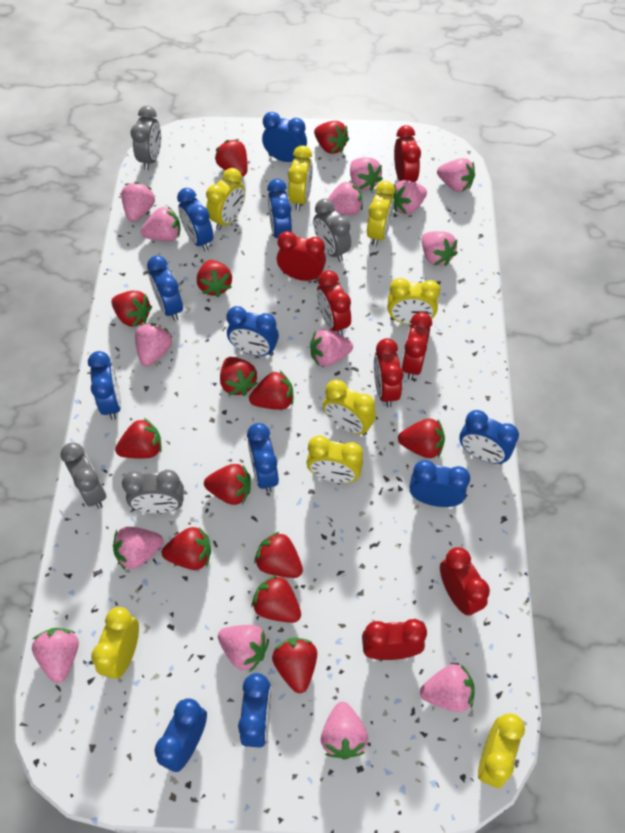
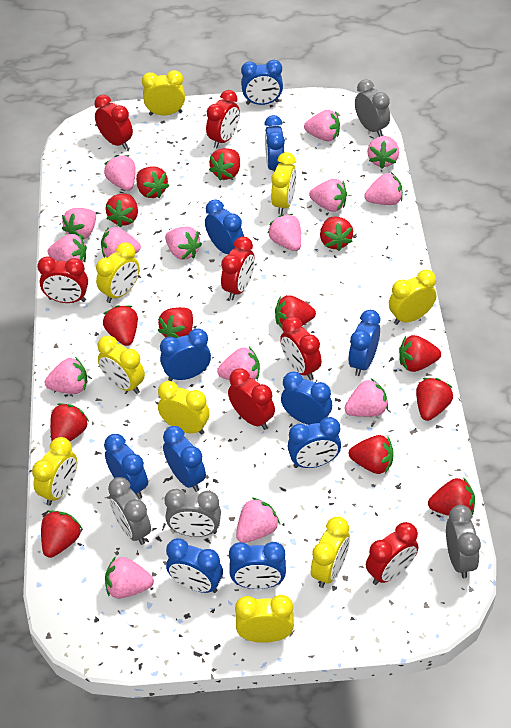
pink strawberry: 14 -> 15
yellow clock: 8 -> 9

